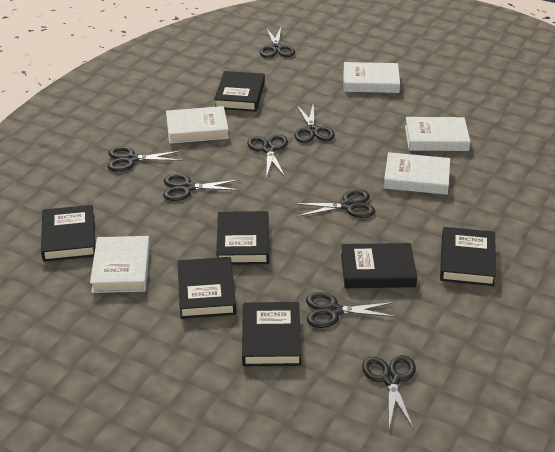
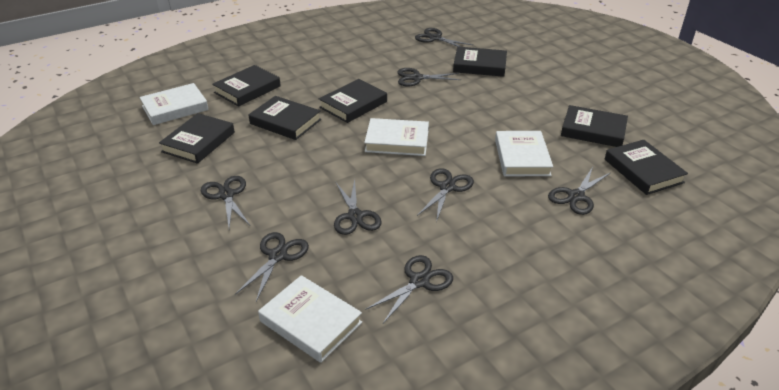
white book: 5 -> 4

